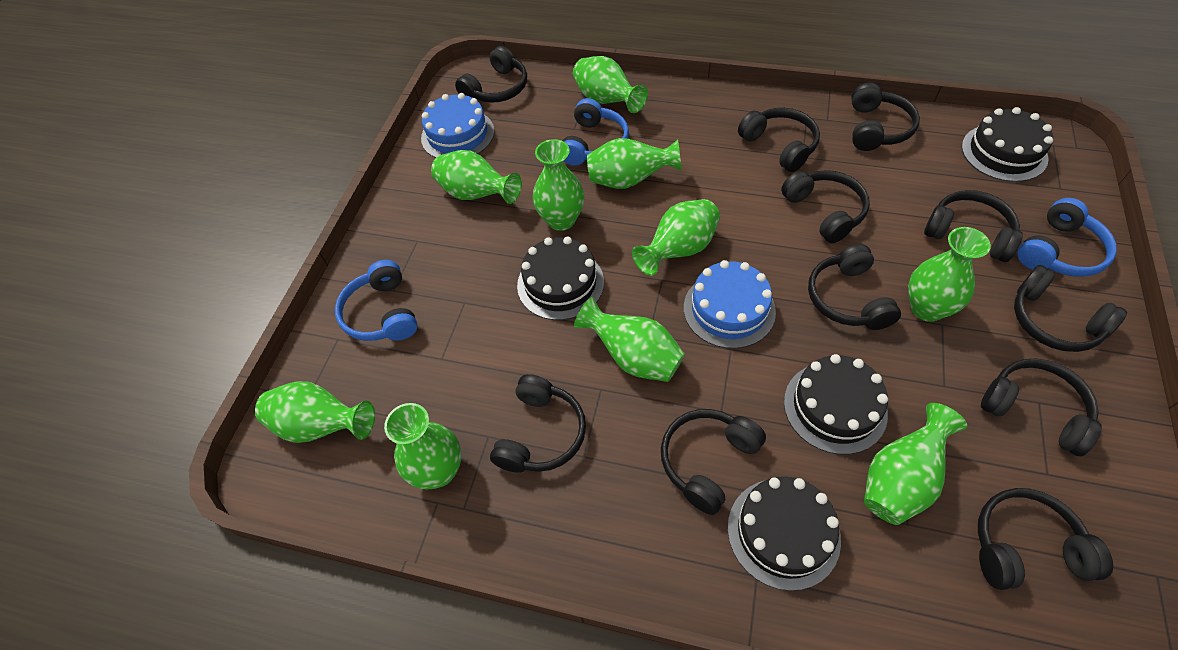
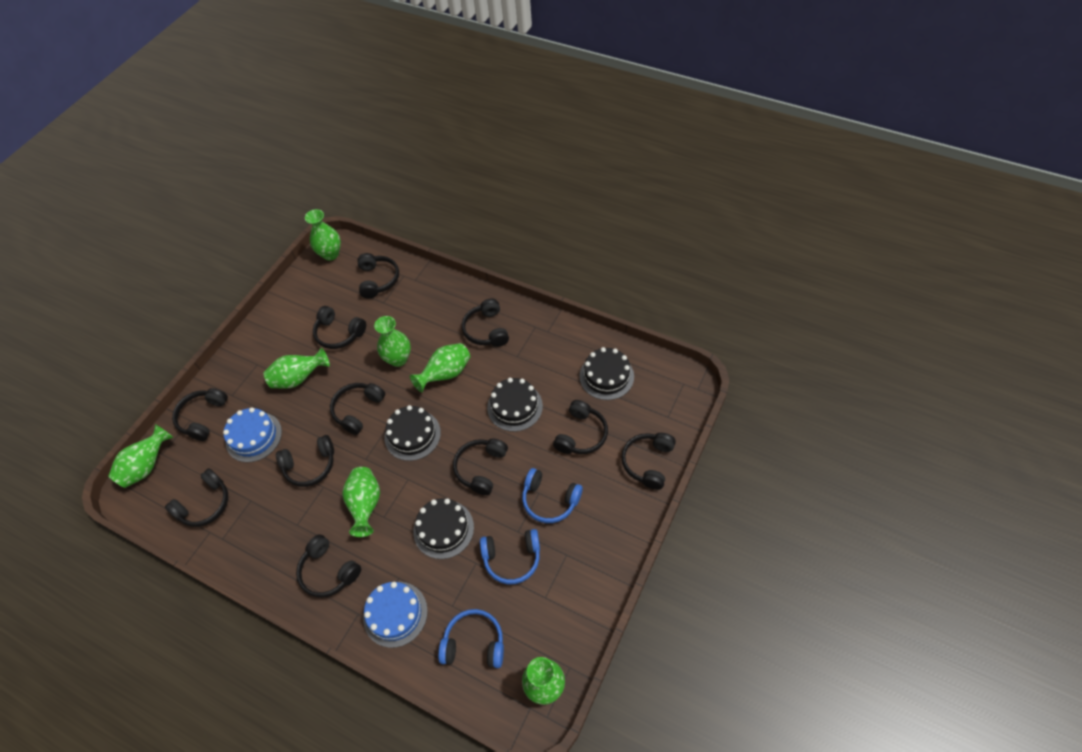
green vase: 10 -> 7

